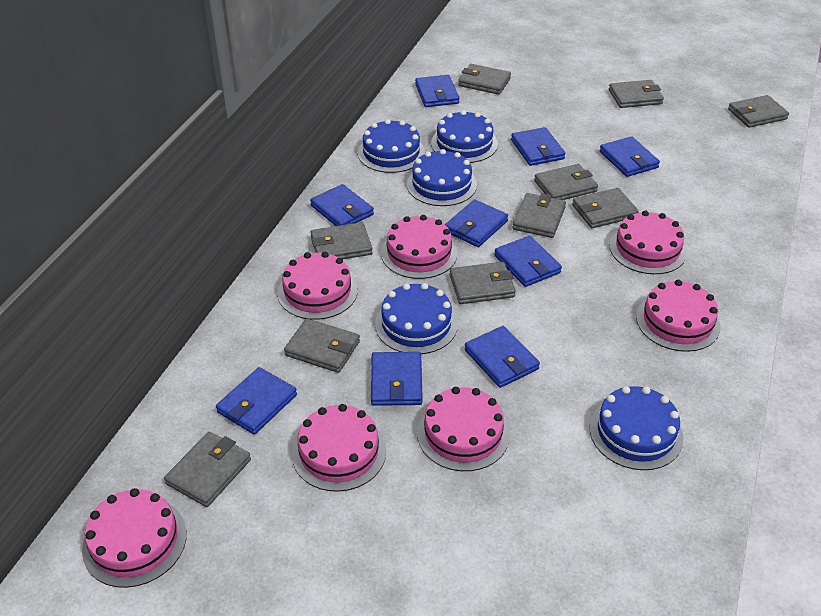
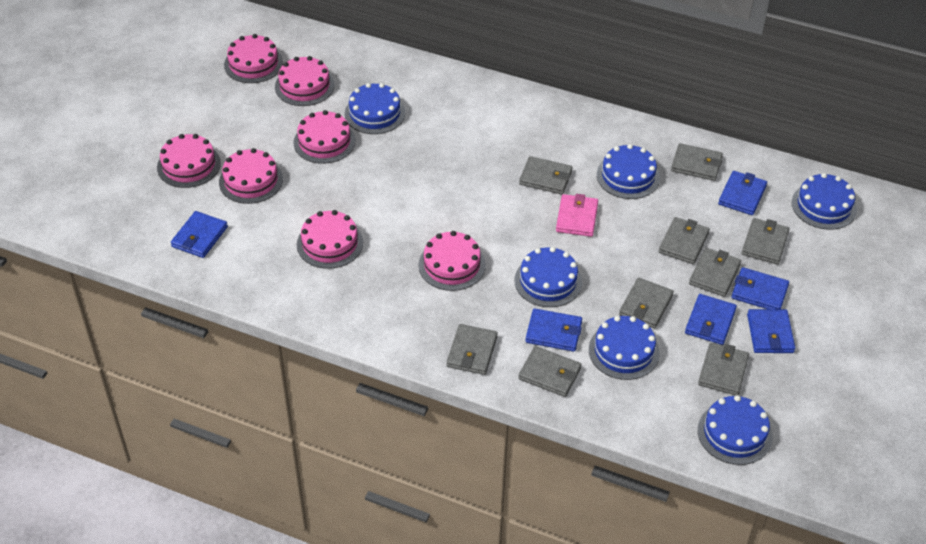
blue cake: 5 -> 6
blue wallet: 9 -> 6
grey wallet: 10 -> 9
pink wallet: 0 -> 1

